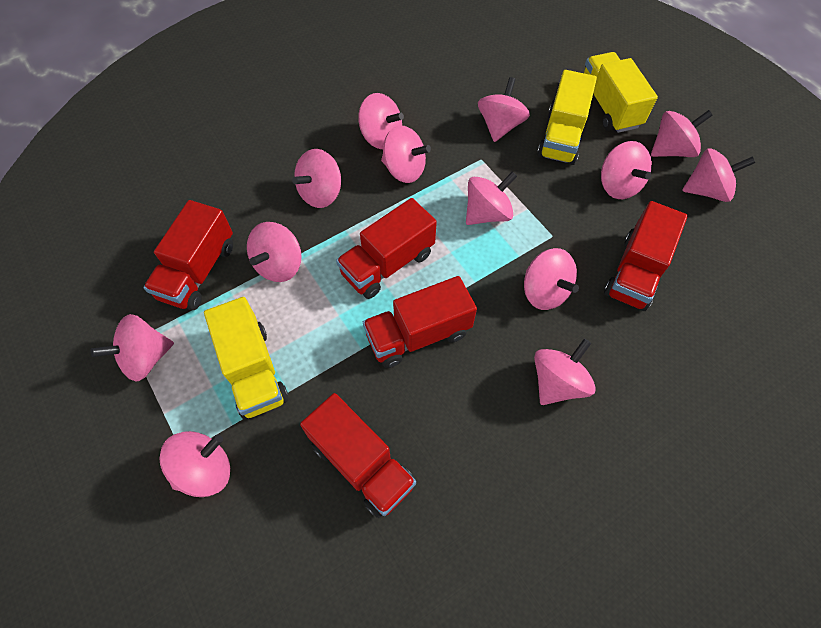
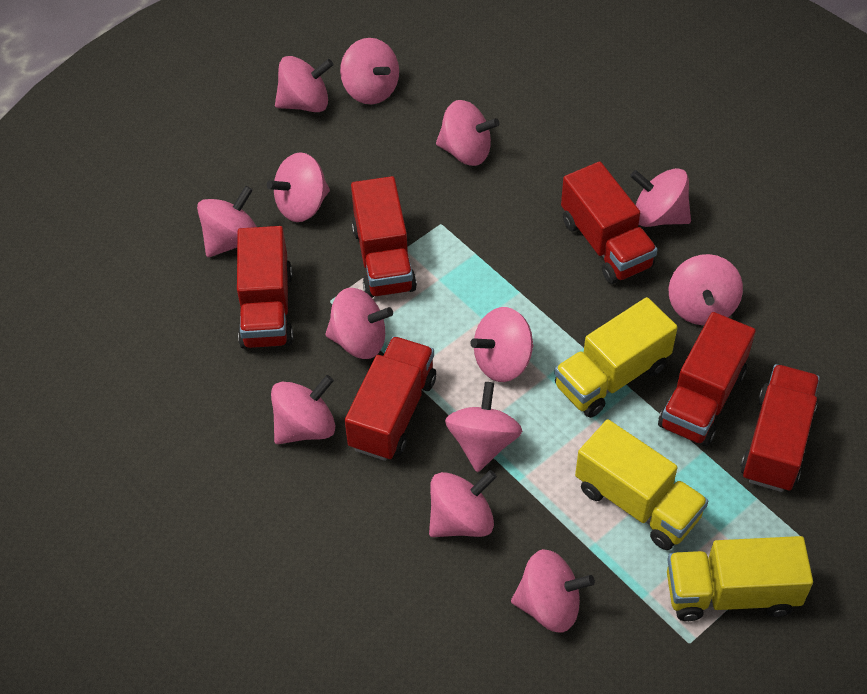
red truck: 5 -> 6

